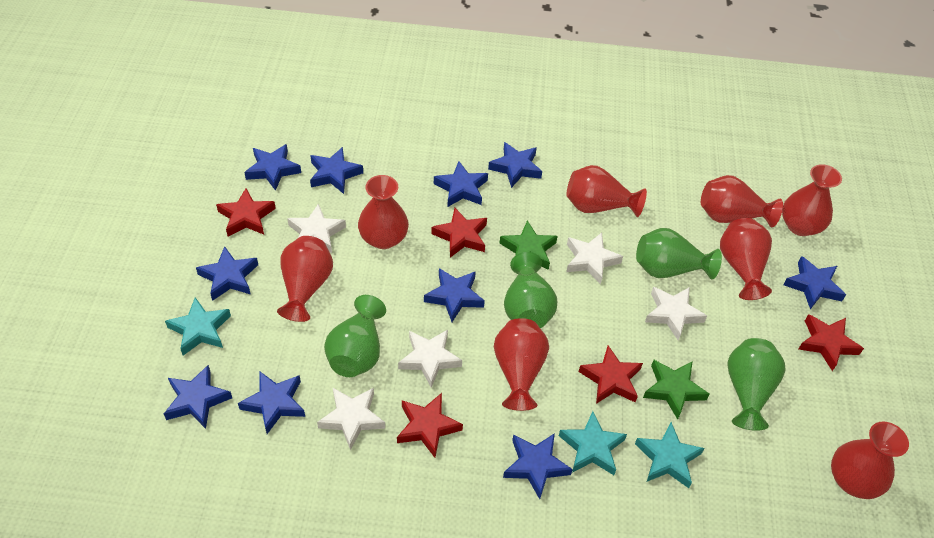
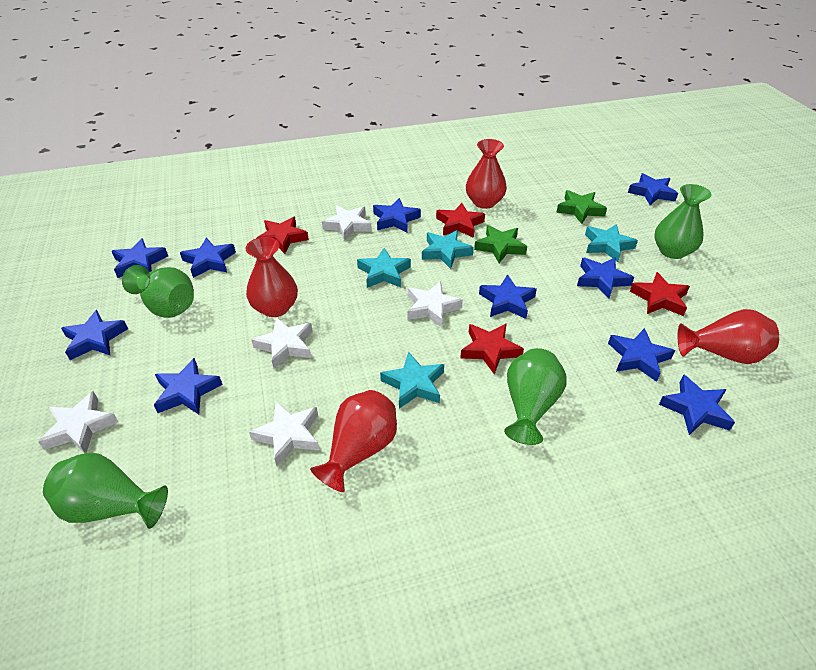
red star: 5 -> 4
red vase: 8 -> 4
turquoise star: 3 -> 4

